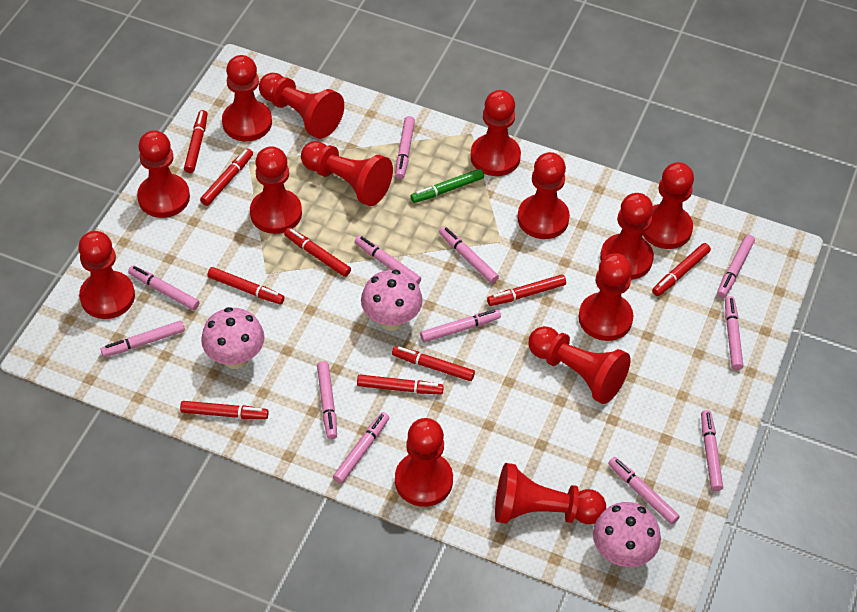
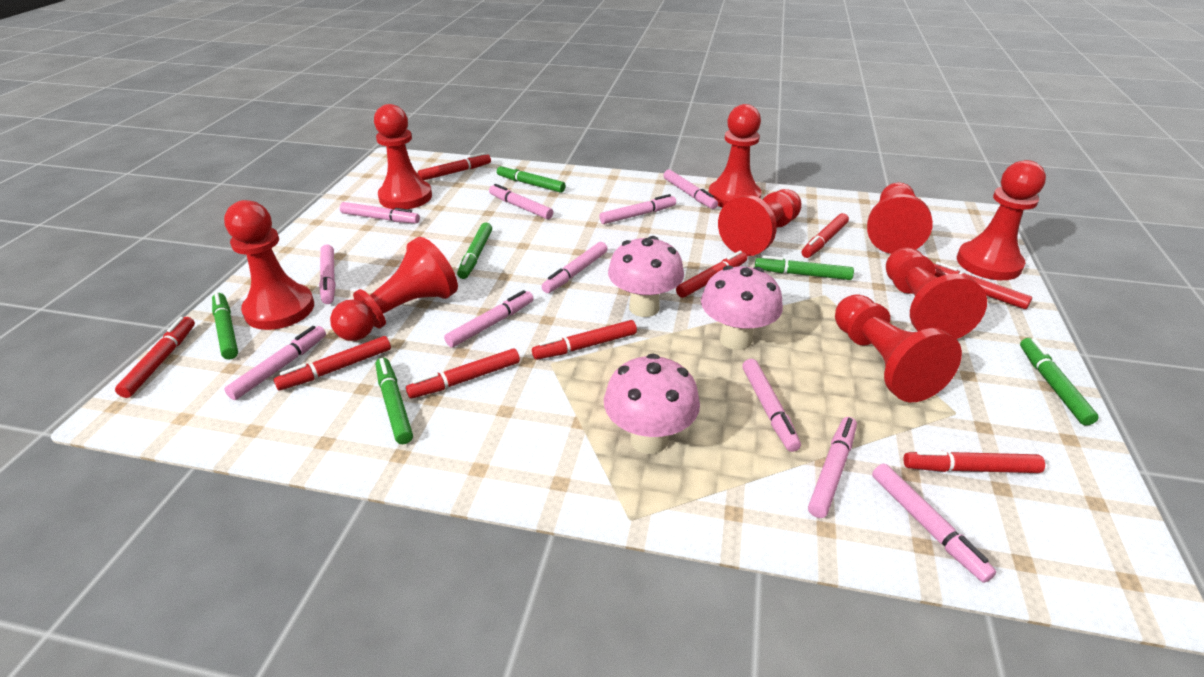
green marker: 1 -> 6
pink marker: 12 -> 11
red pawn: 14 -> 9

